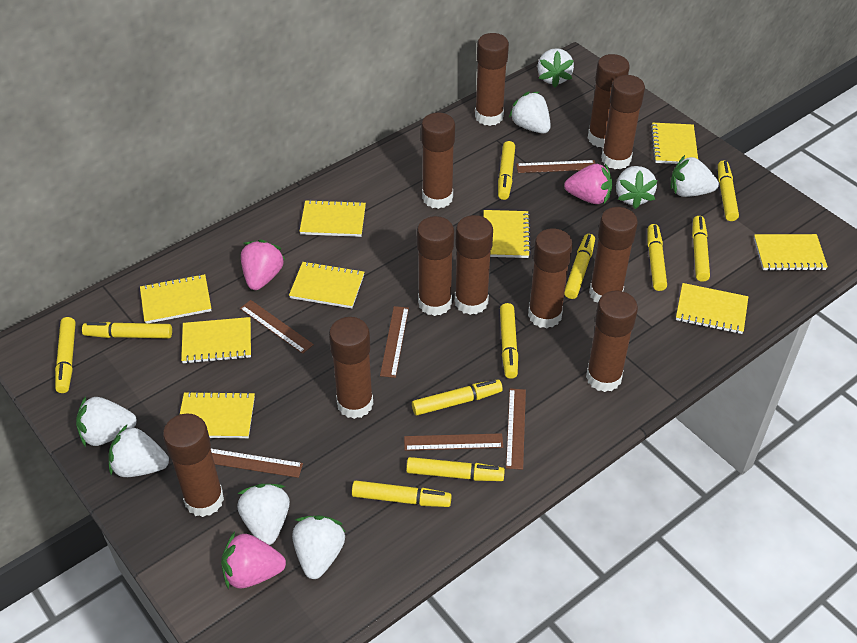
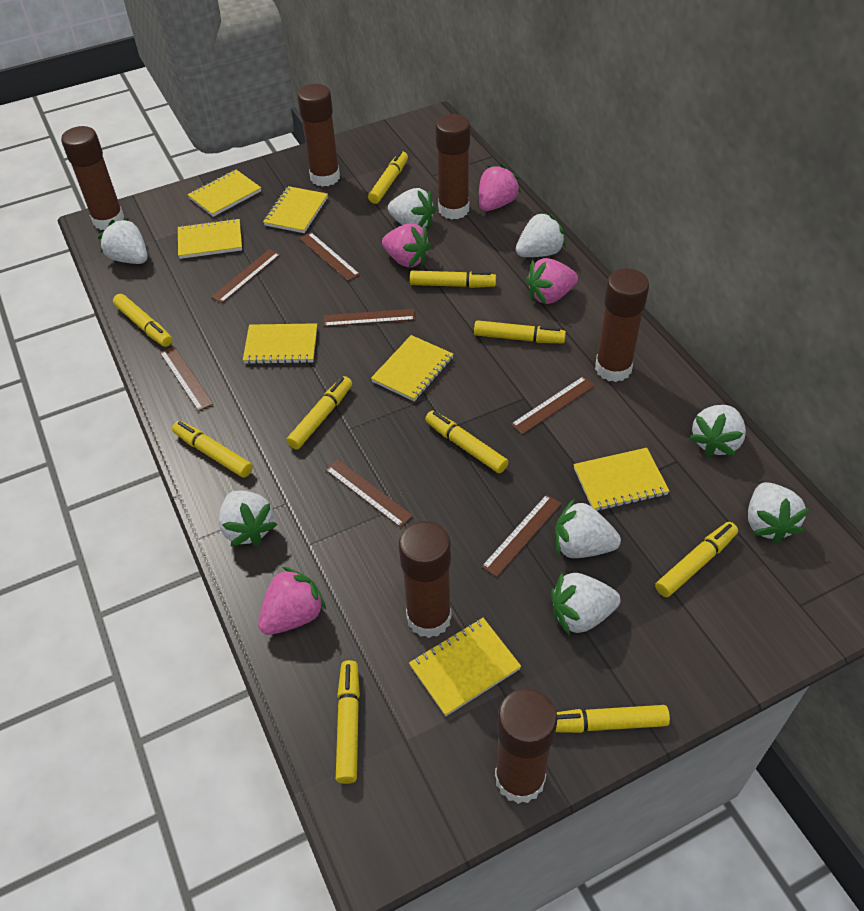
brown glue stick: 11 -> 6
brown ruler: 6 -> 7
pink strawberry: 3 -> 4
yellow marker: 11 -> 10
yellow notebook: 9 -> 7

